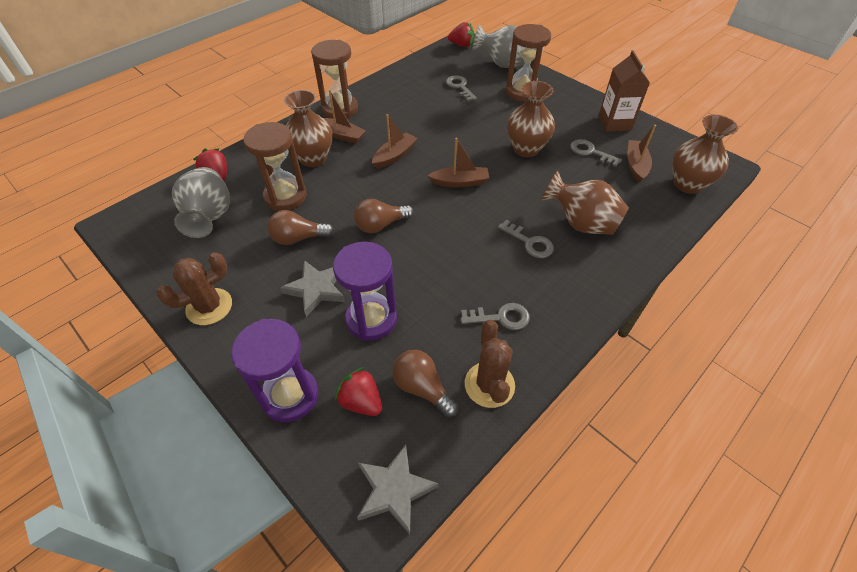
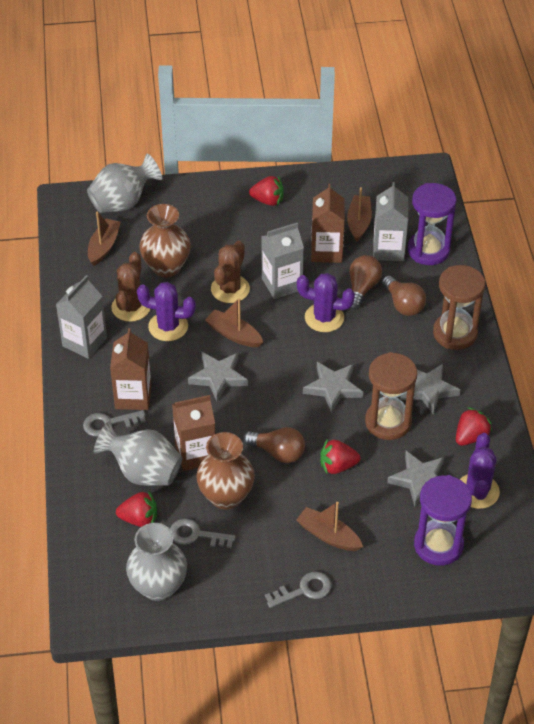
brown carton: 1 -> 3
brown hourglass: 3 -> 2
brown vase: 4 -> 2
grey carton: 0 -> 3
grey key: 4 -> 3
grey star: 2 -> 4
grey vase: 2 -> 3
purple cactus: 0 -> 3
red strawberry: 3 -> 4

